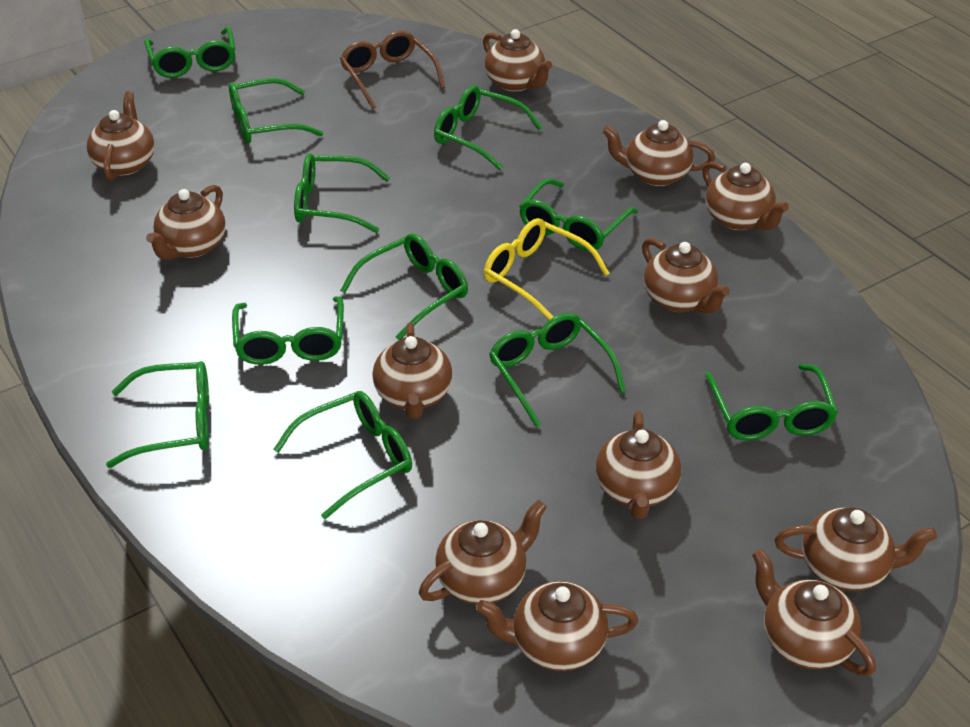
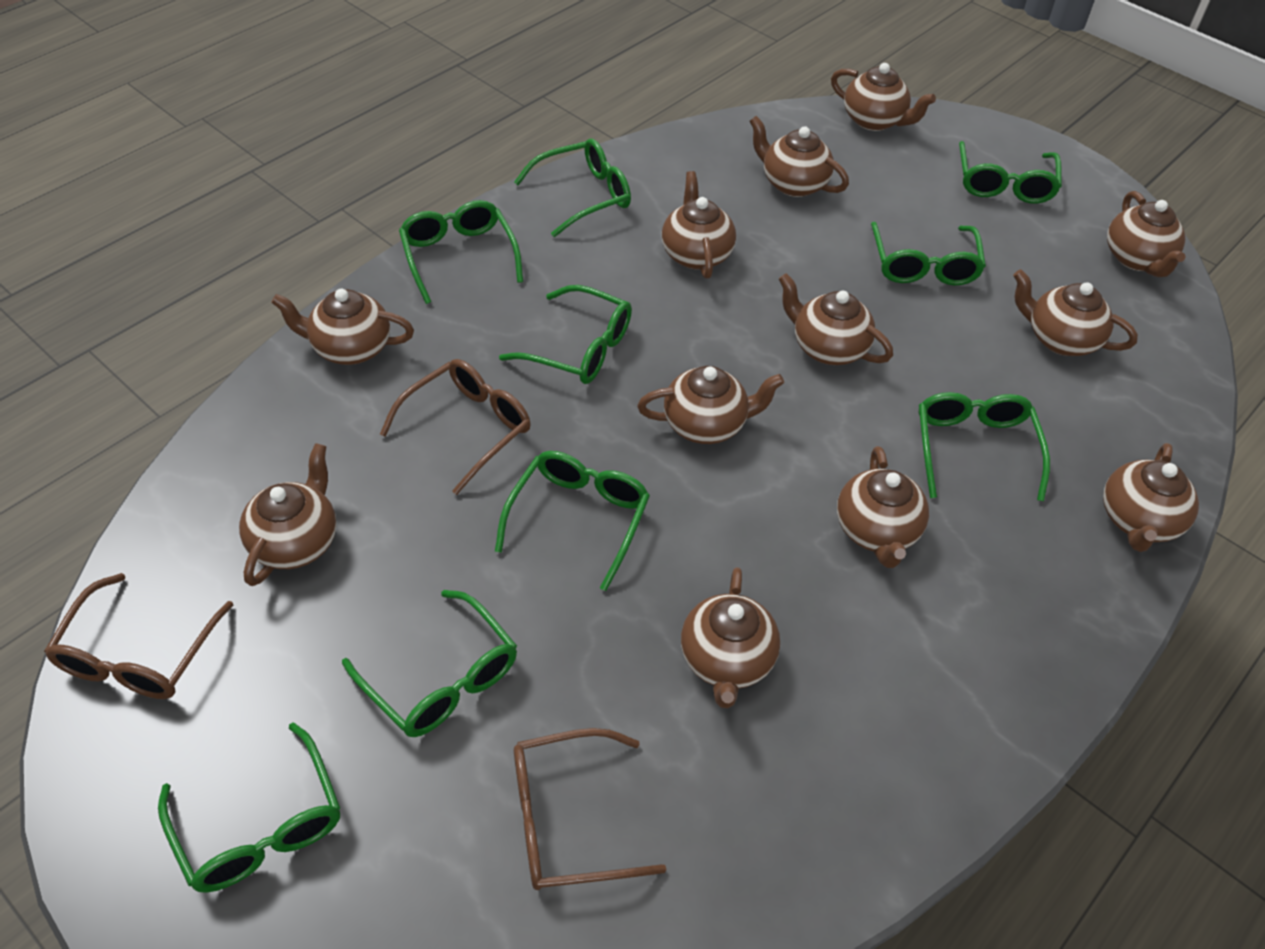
brown glasses: 1 -> 3
green glasses: 11 -> 9
yellow glasses: 1 -> 0

